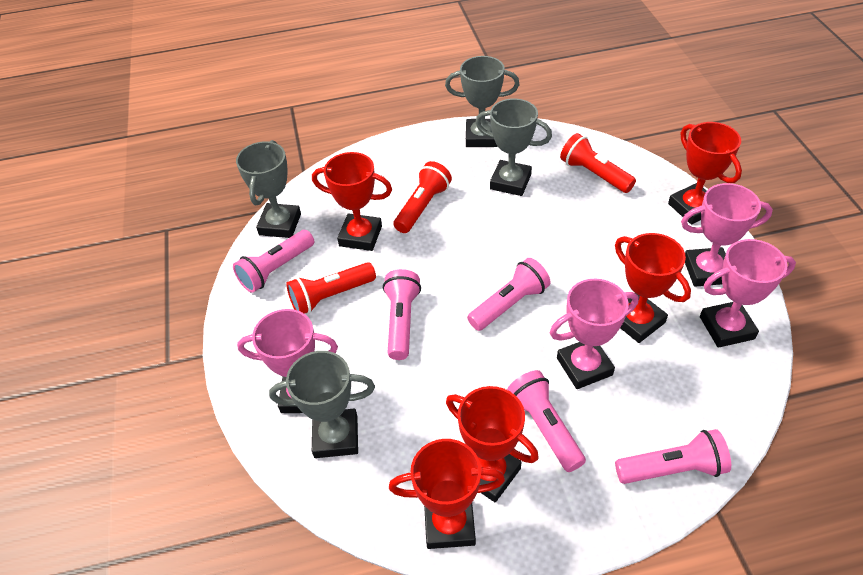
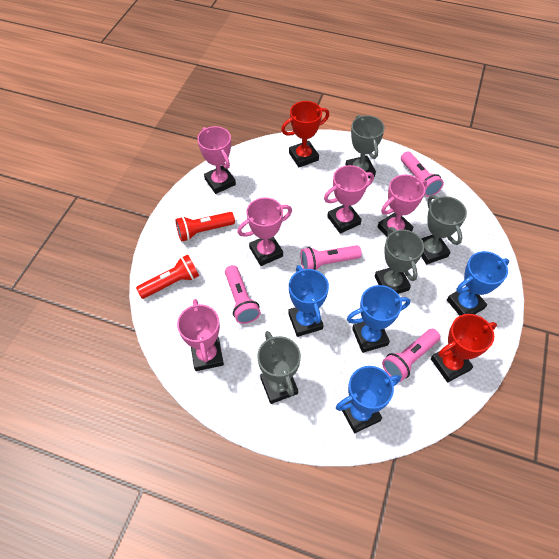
blue trophy: 0 -> 4
pink flashlight: 5 -> 4
pink trophy: 4 -> 5
red flashlight: 3 -> 2
red trophy: 5 -> 2

